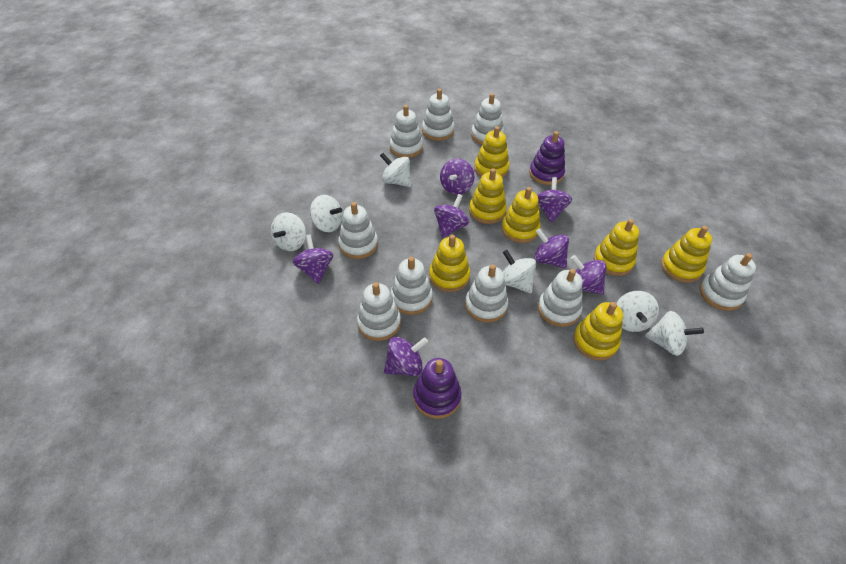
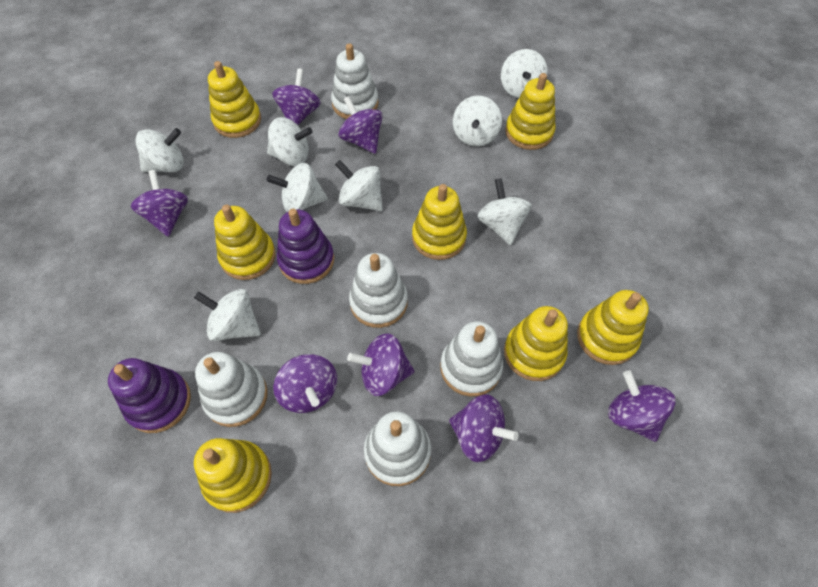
white spinning top: 6 -> 8
white stacking toy: 9 -> 5

